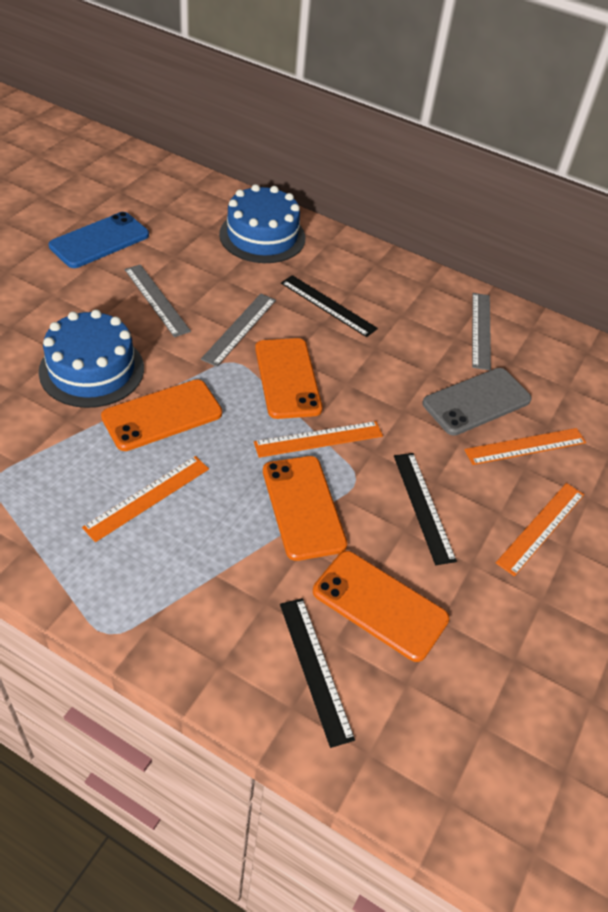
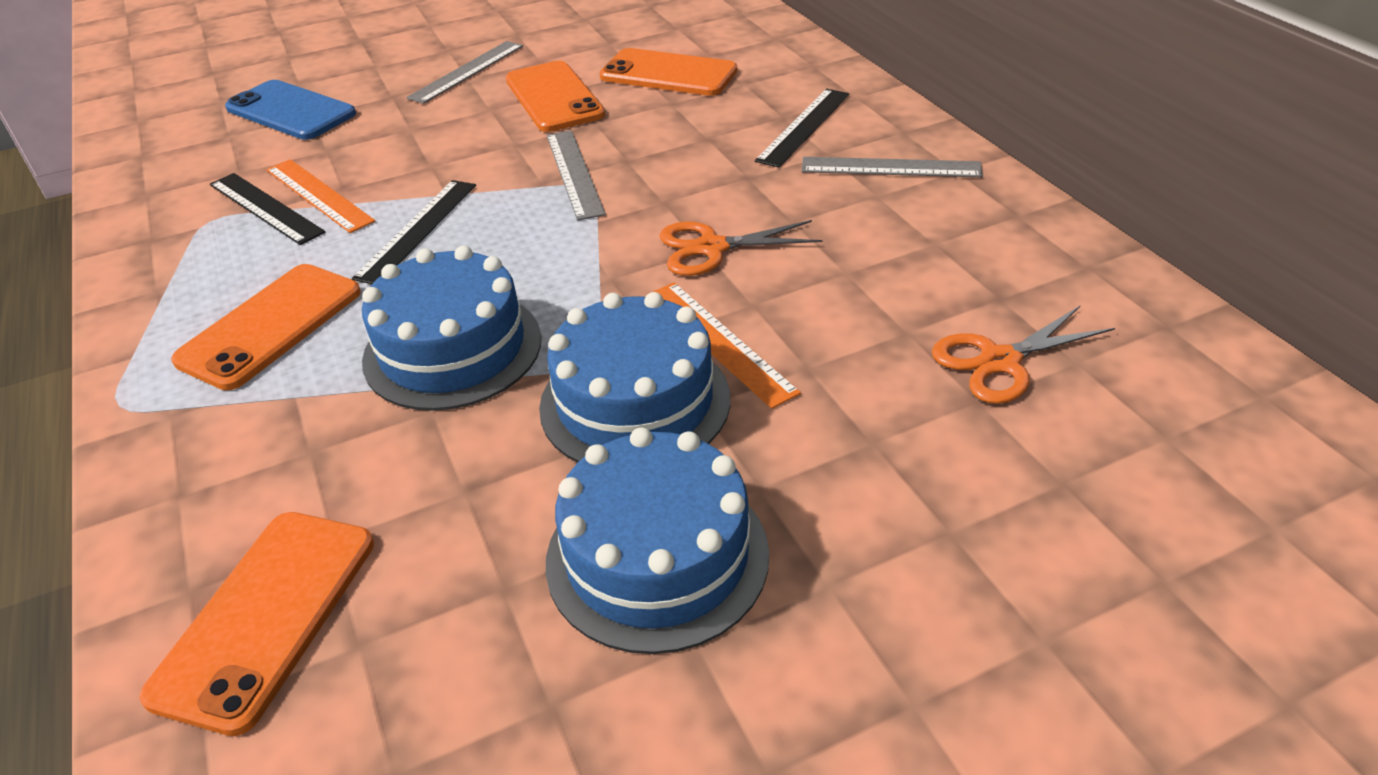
blue cake: 2 -> 3
grey phone: 1 -> 0
orange ruler: 4 -> 2
orange scissors: 0 -> 2

